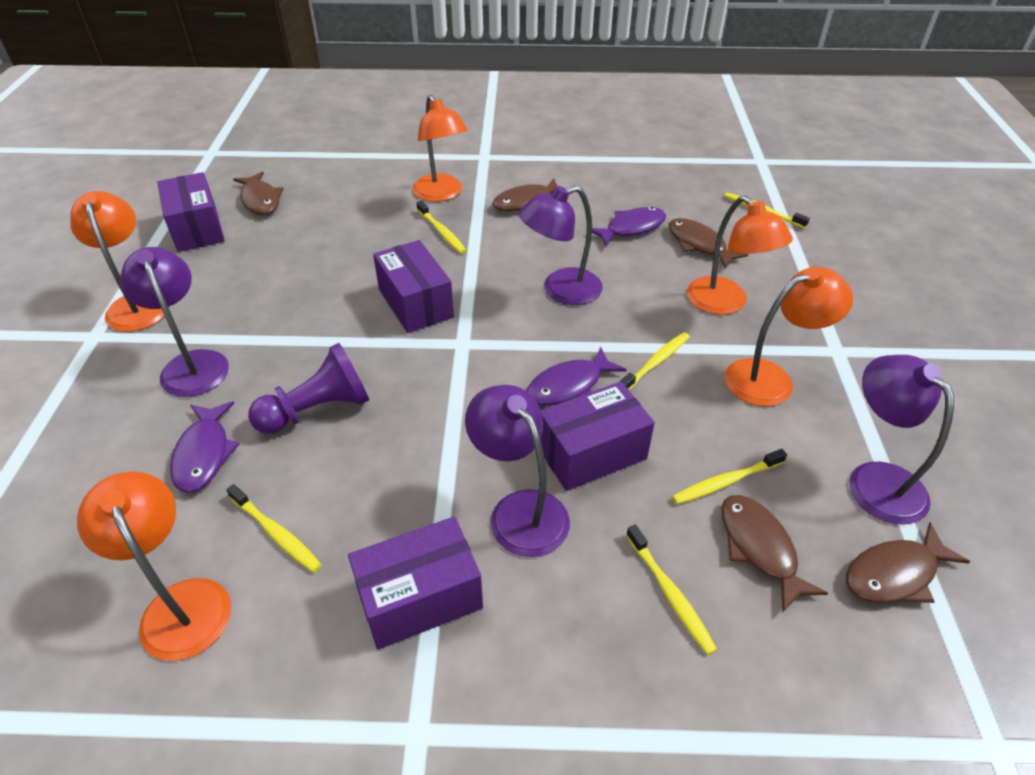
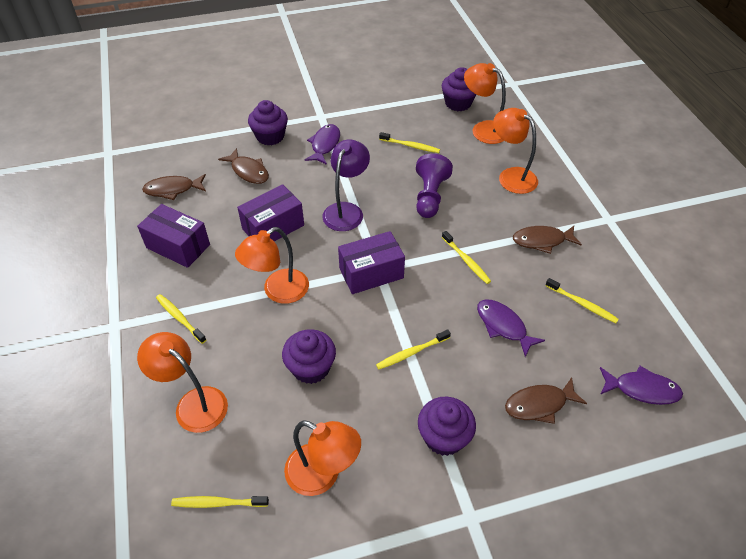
brown fish: 5 -> 4
purple box: 4 -> 3
purple cupcake: 0 -> 4
purple lamp: 4 -> 1

